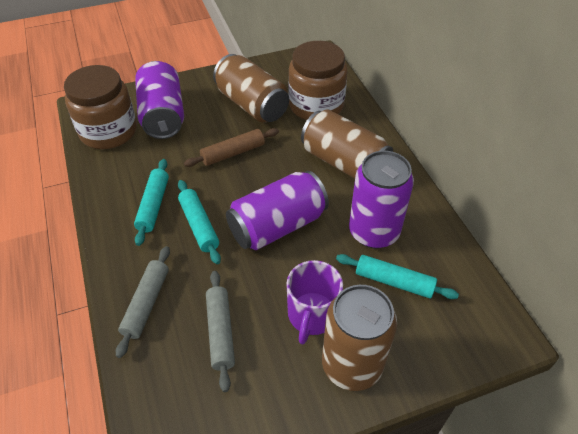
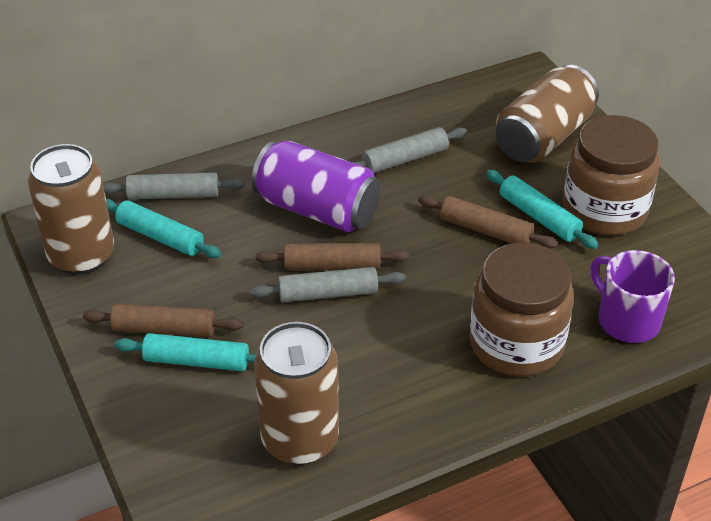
brown rolling pin: 1 -> 3
grey rolling pin: 2 -> 3
purple can: 3 -> 1

